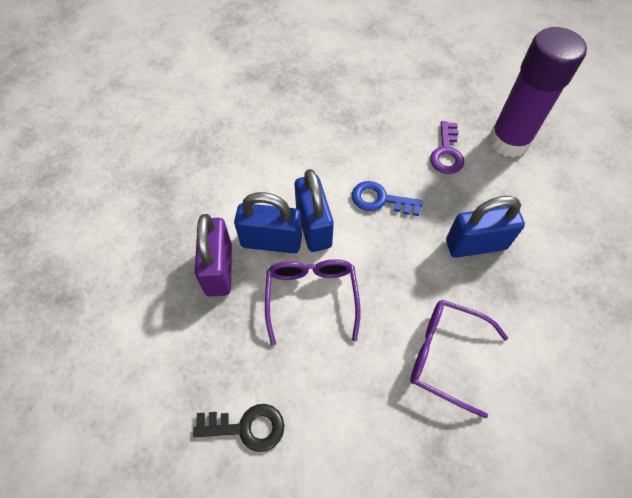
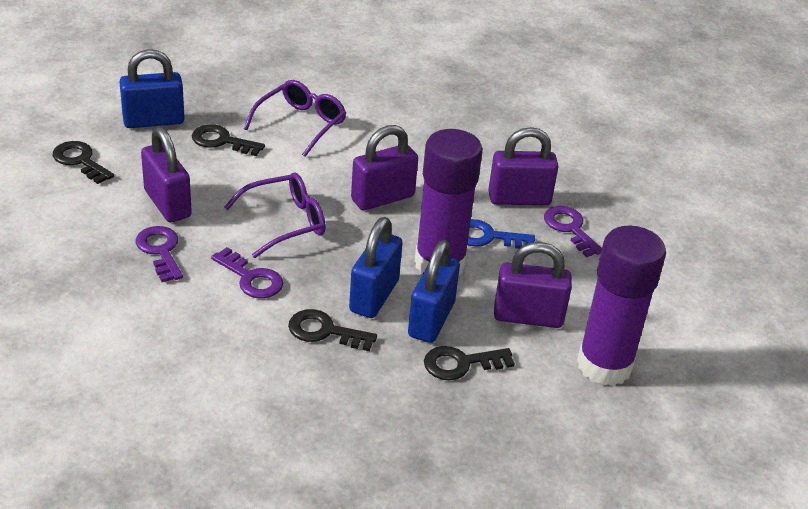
black key: 1 -> 4
purple glue stick: 1 -> 2
purple key: 1 -> 3
purple padlock: 1 -> 4

